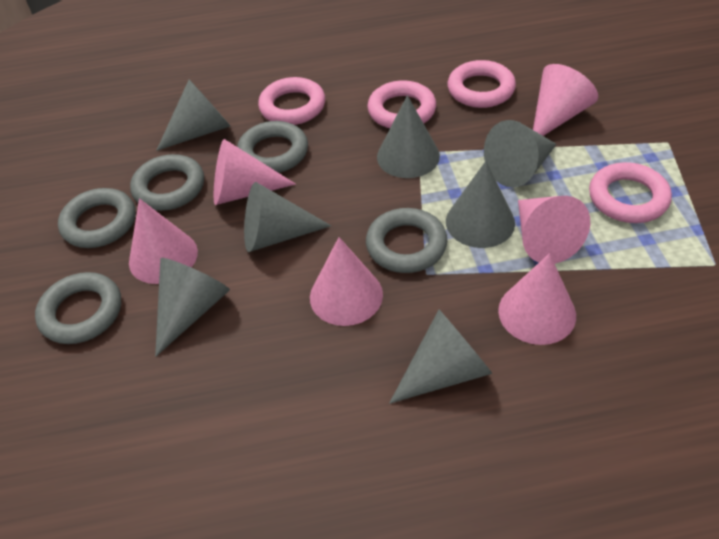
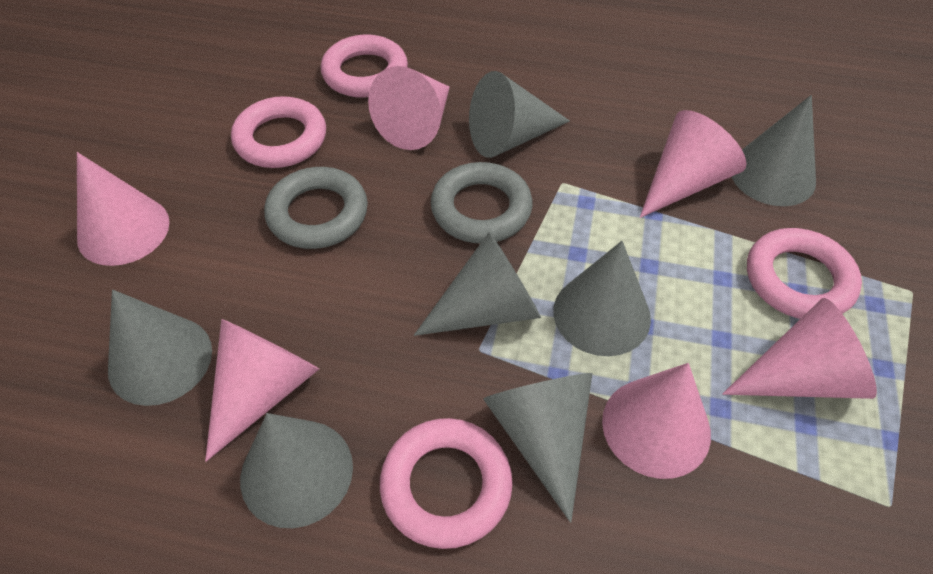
grey ring: 5 -> 2

